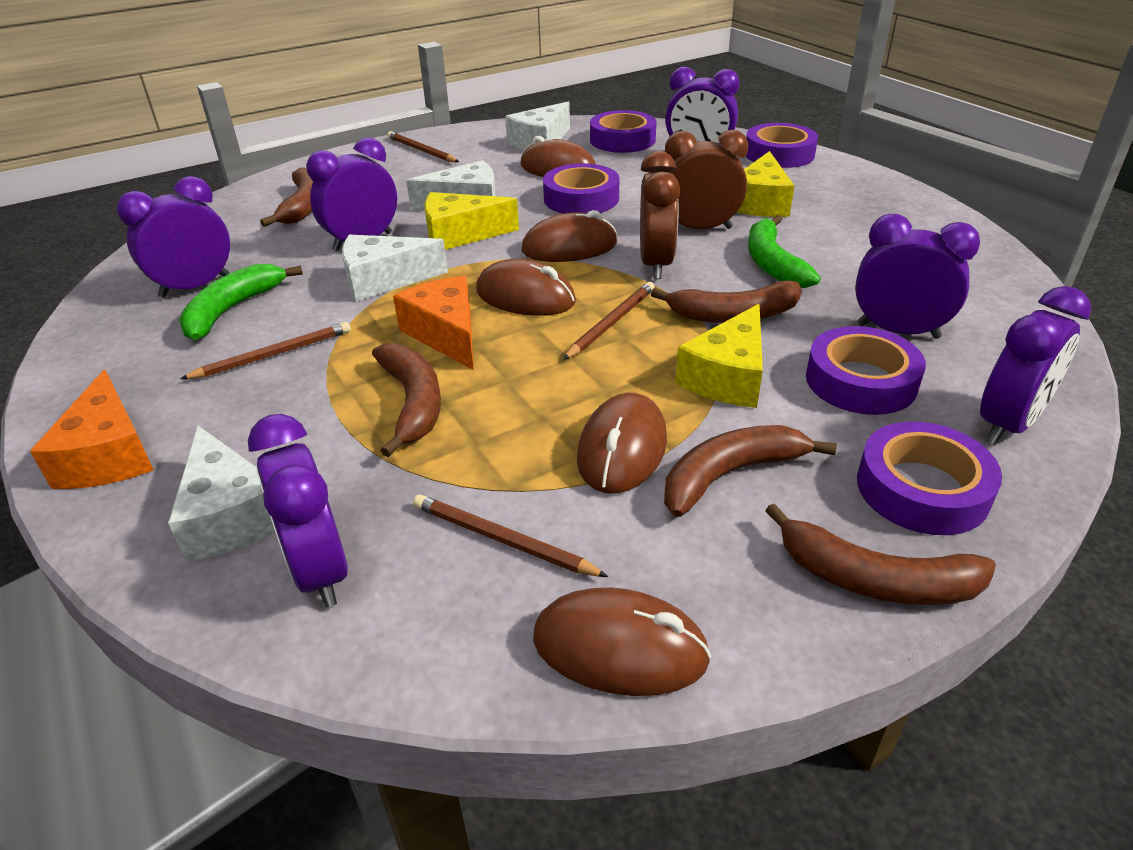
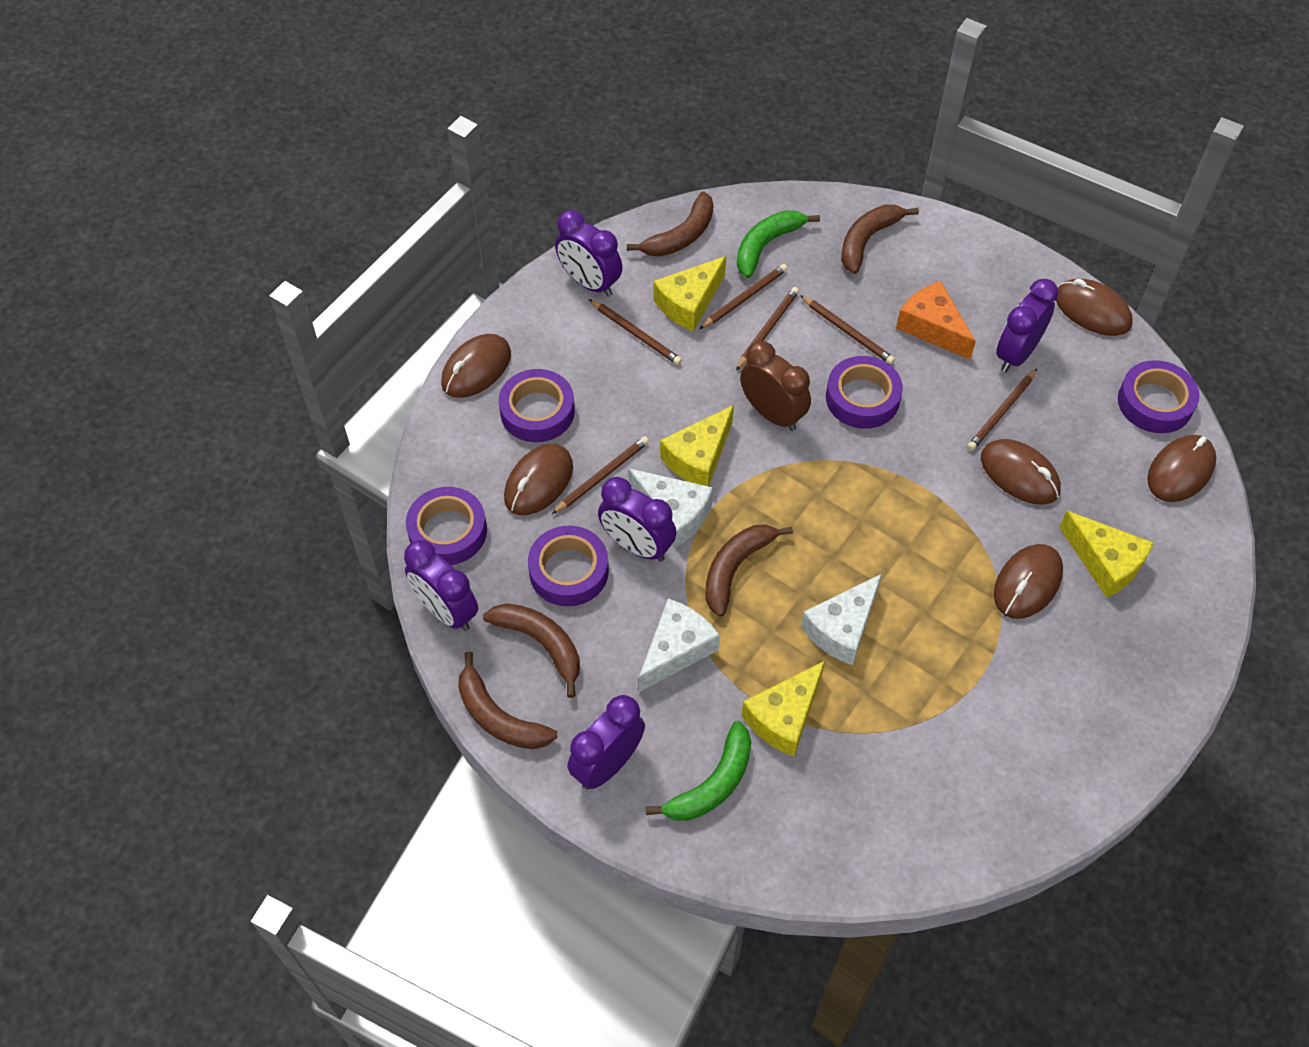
brown clock: 2 -> 1
brown mouse: 5 -> 6
brown pencil: 4 -> 6
orange cheese: 2 -> 1
purple clock: 6 -> 5
white cheese: 4 -> 3
yellow cheese: 3 -> 4

